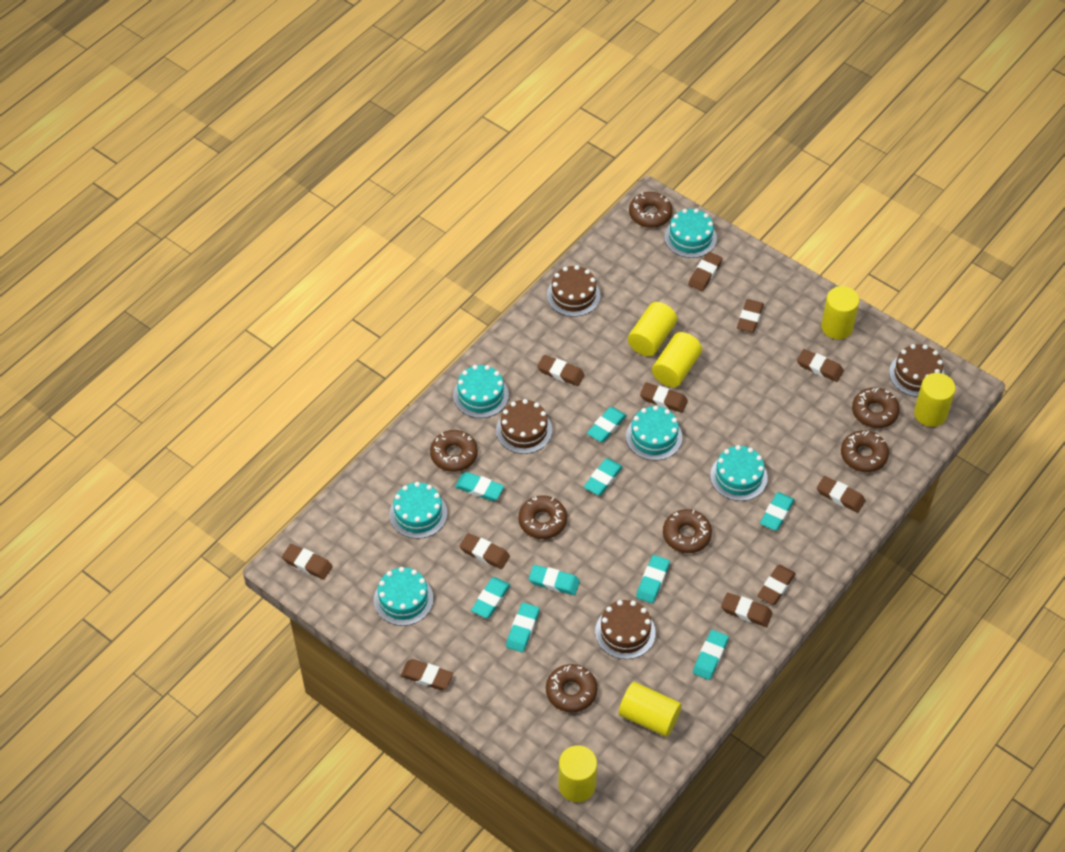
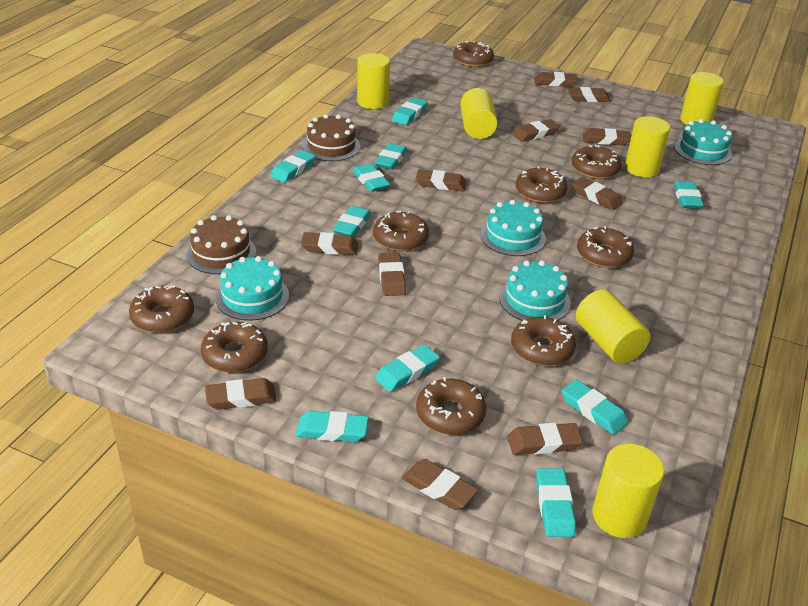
brown cake: 4 -> 2
brown donut: 7 -> 9
turquoise cake: 6 -> 4
turquoise eraser: 9 -> 10

